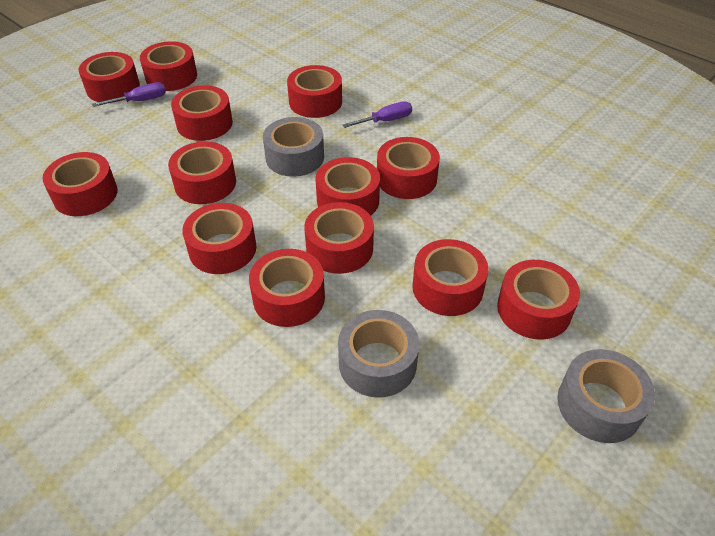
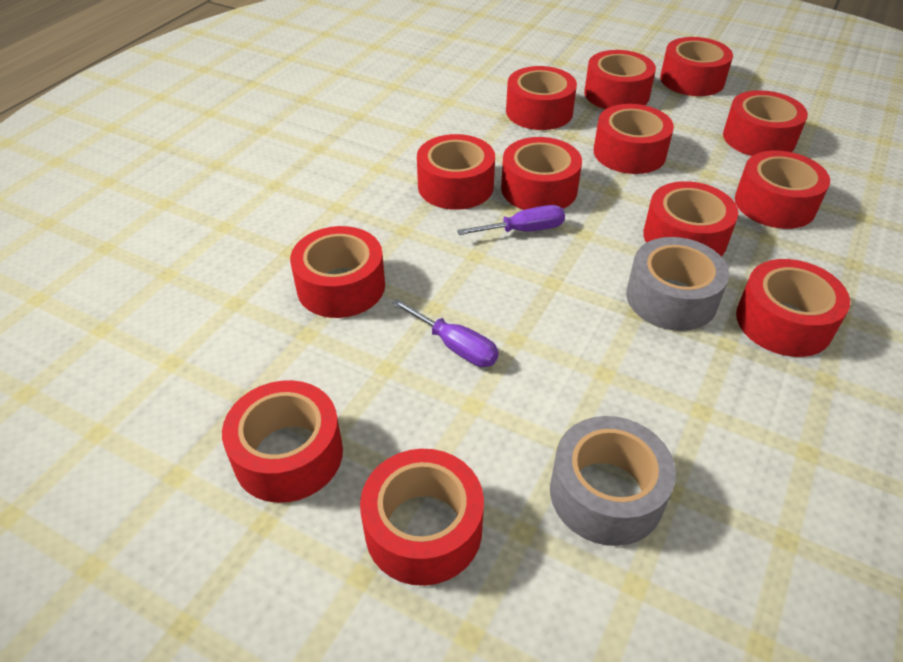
grey tape: 3 -> 2

